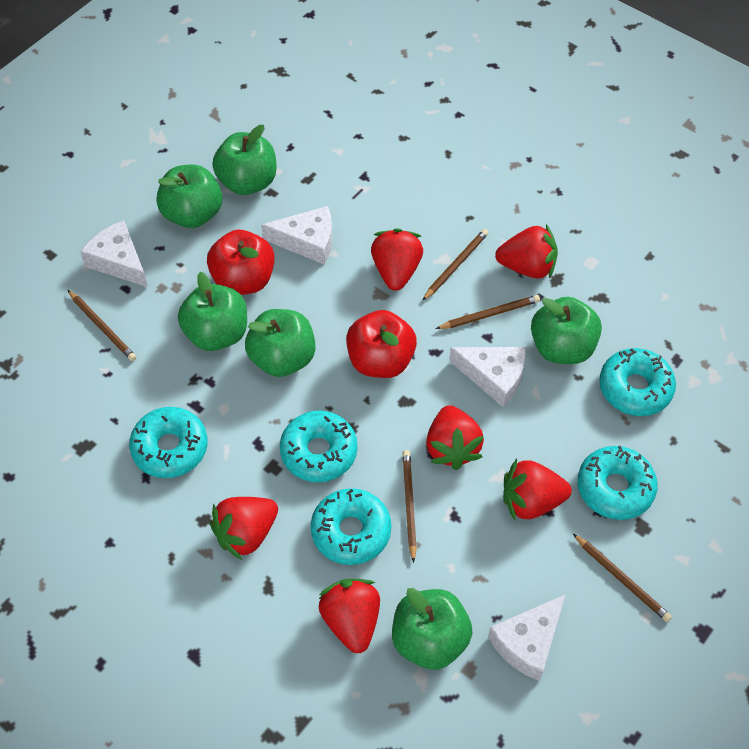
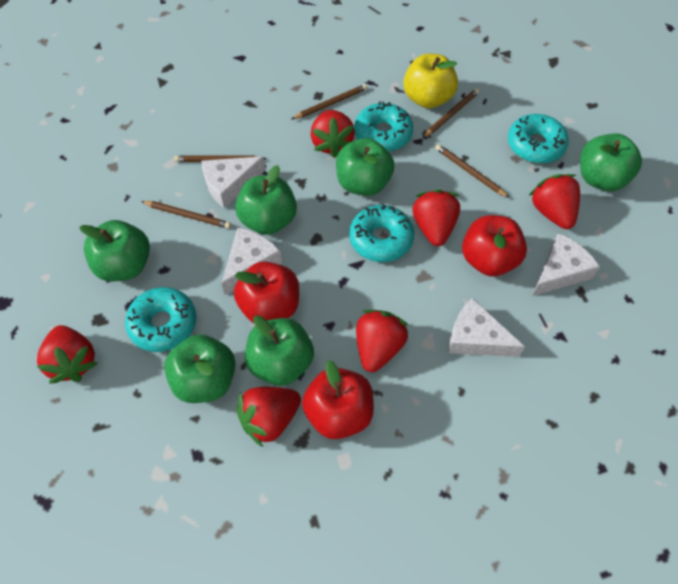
red apple: 2 -> 3
turquoise donut: 5 -> 4
yellow apple: 0 -> 1

